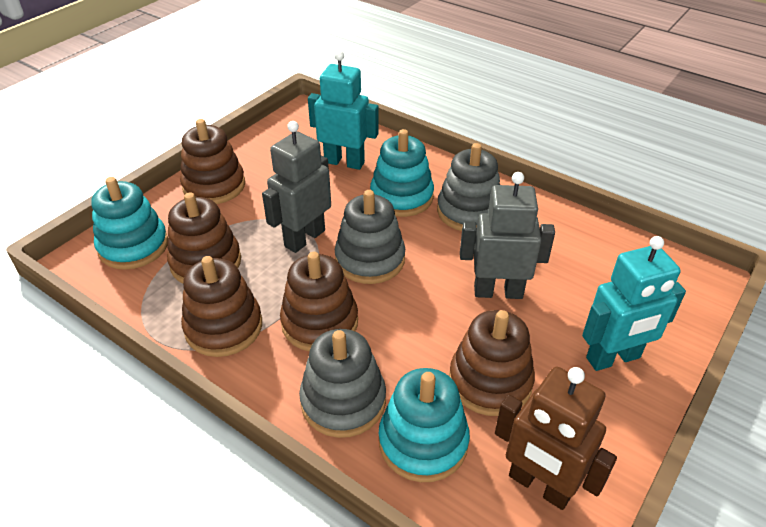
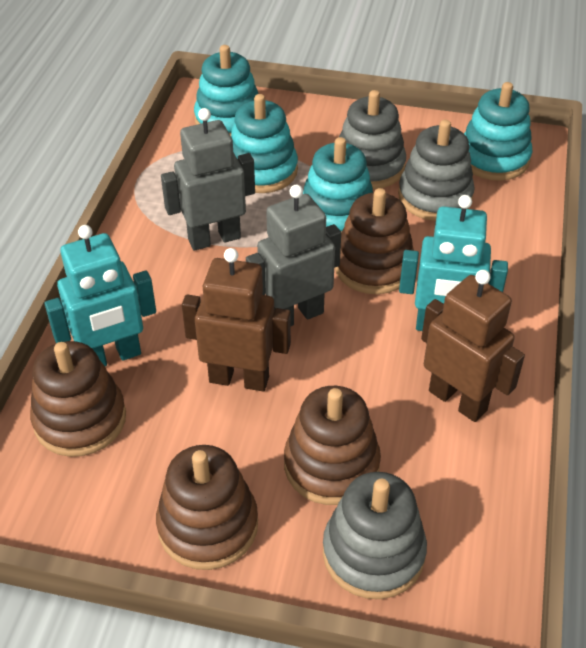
brown robot: 1 -> 2
brown stacking toy: 5 -> 4
turquoise stacking toy: 3 -> 4

